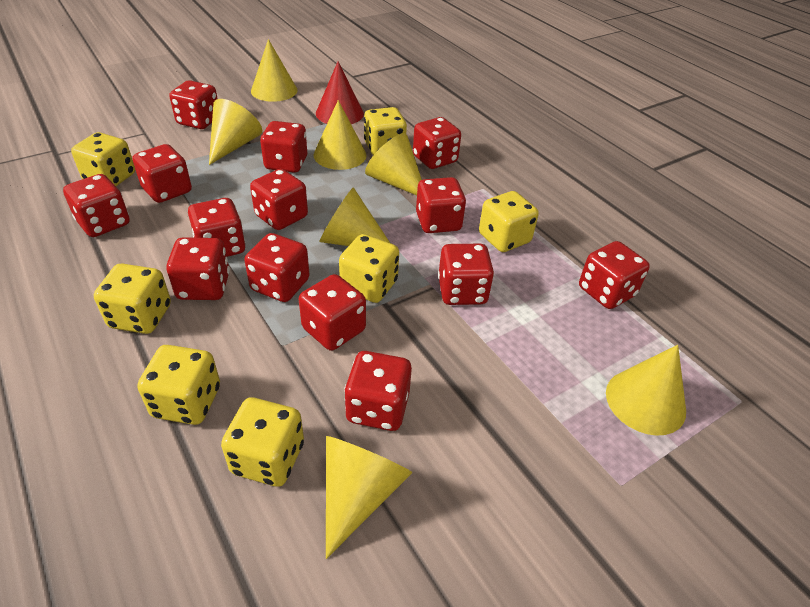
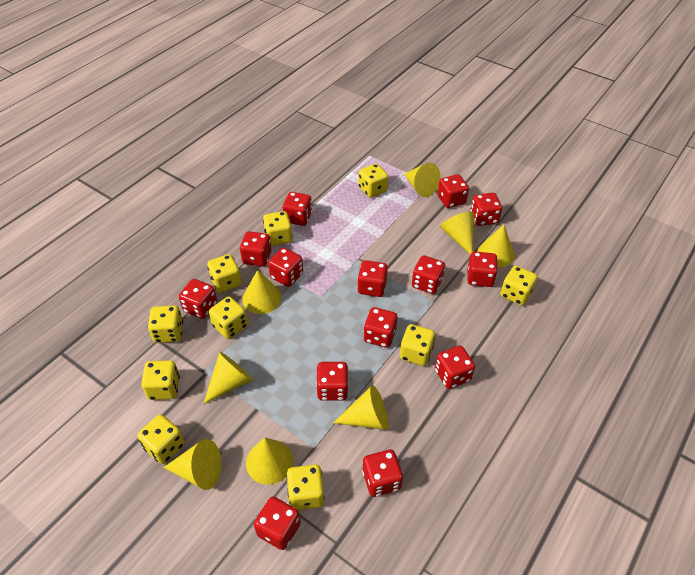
red cone: 1 -> 0
yellow cone: 7 -> 8
yellow dice: 7 -> 10

